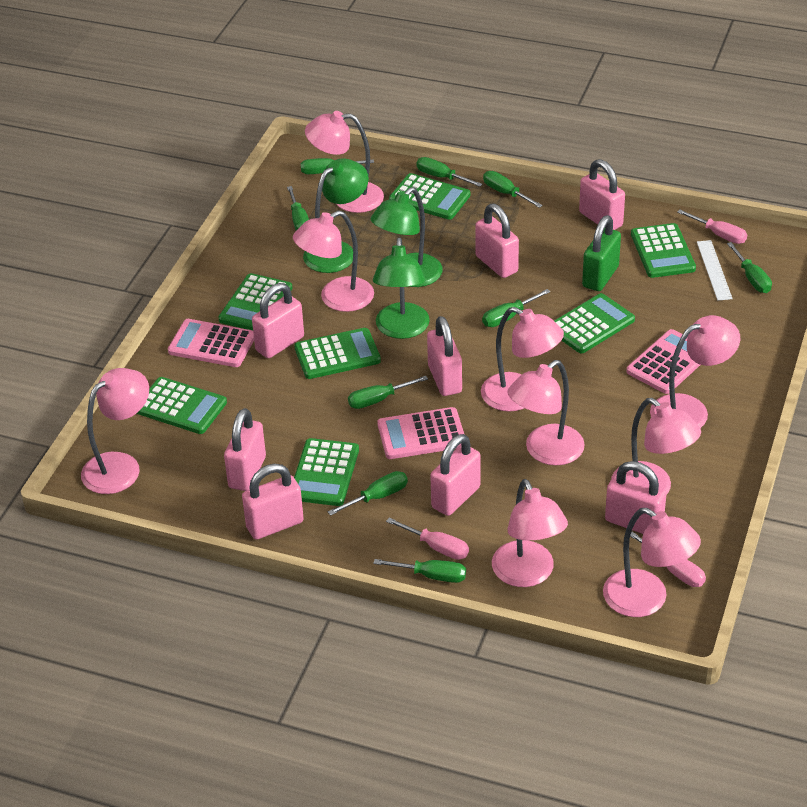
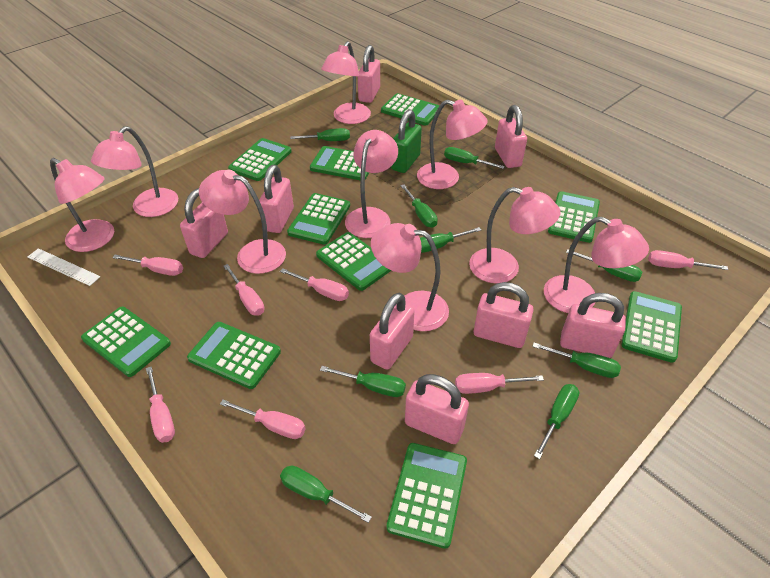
green calculator: 7 -> 10
green lamp: 3 -> 0
pink calculator: 3 -> 0
pink screwdriver: 3 -> 7

